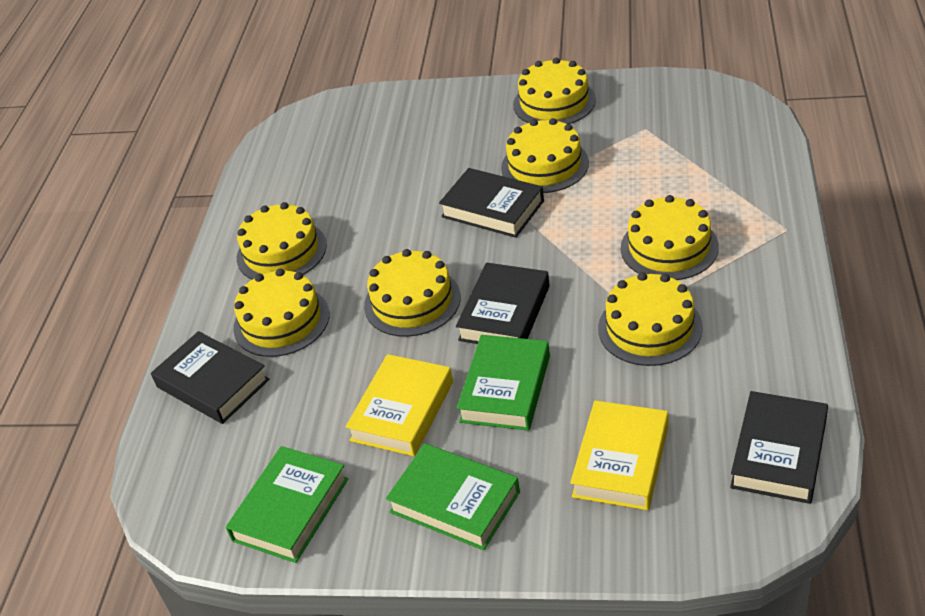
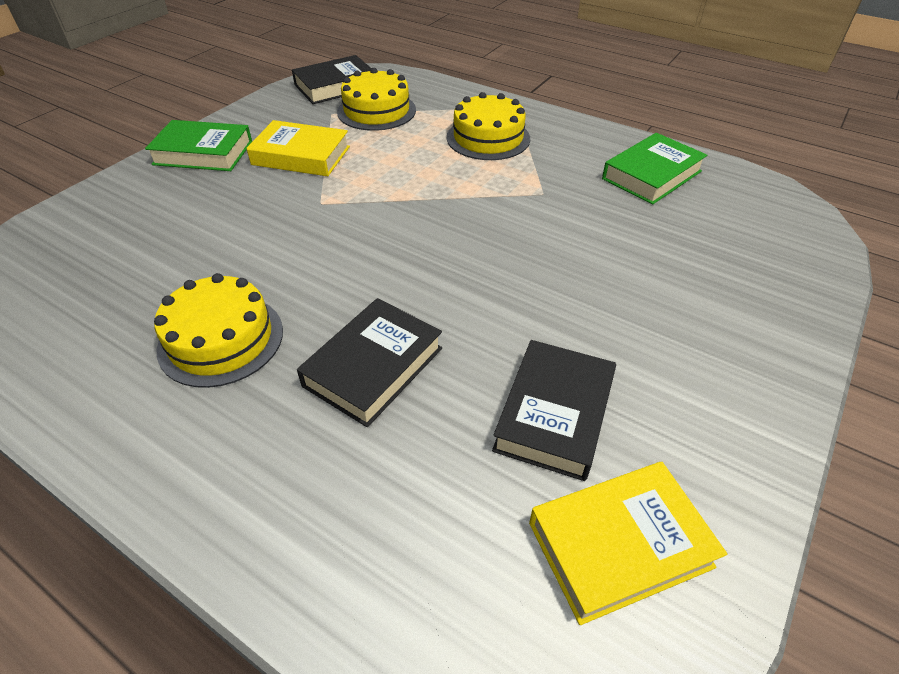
black book: 4 -> 3
green book: 3 -> 2
yellow cake: 7 -> 3

